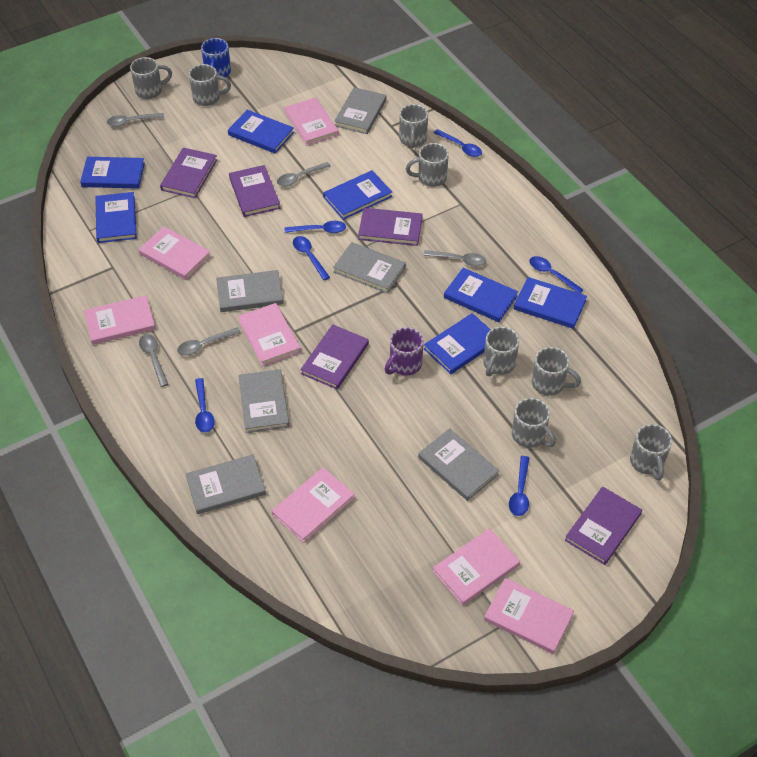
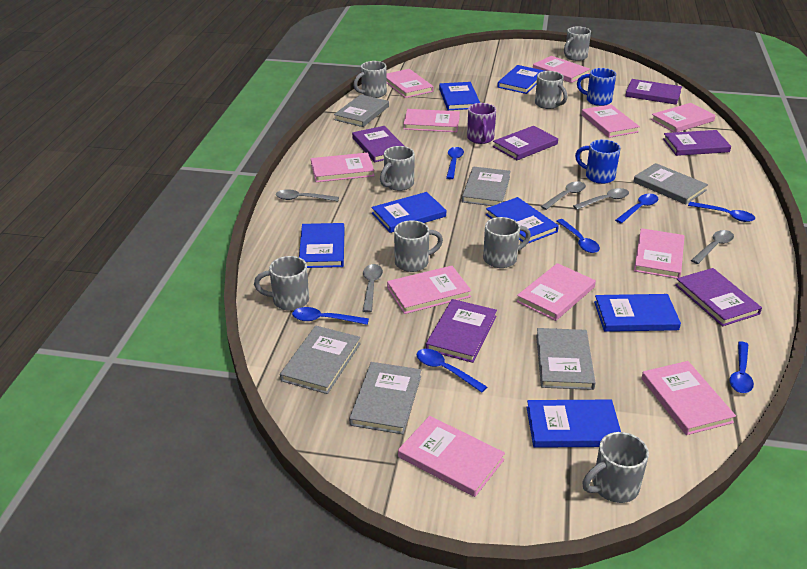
blue mug: 1 -> 2
blue spoon: 6 -> 7
pink book: 7 -> 11
purple book: 5 -> 6

